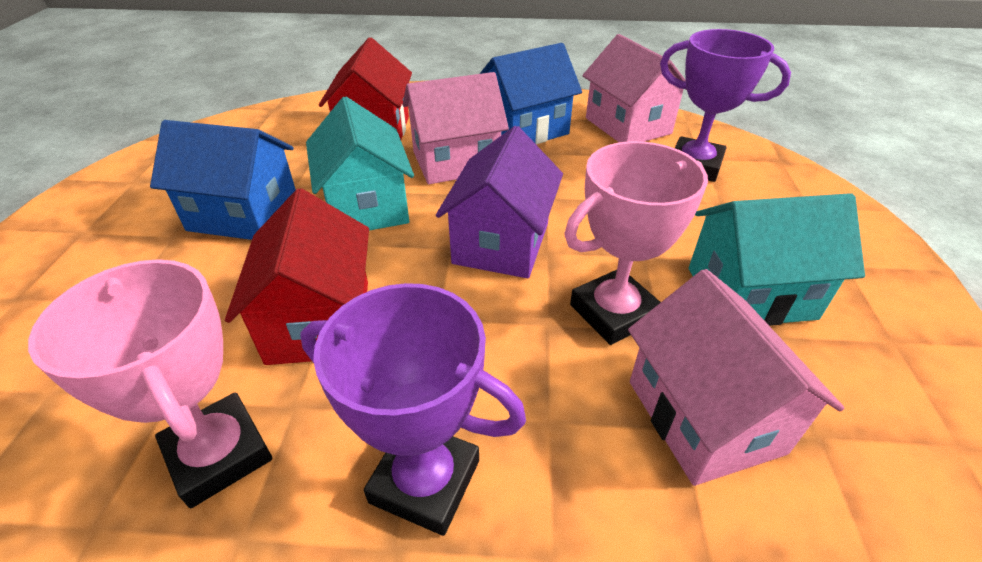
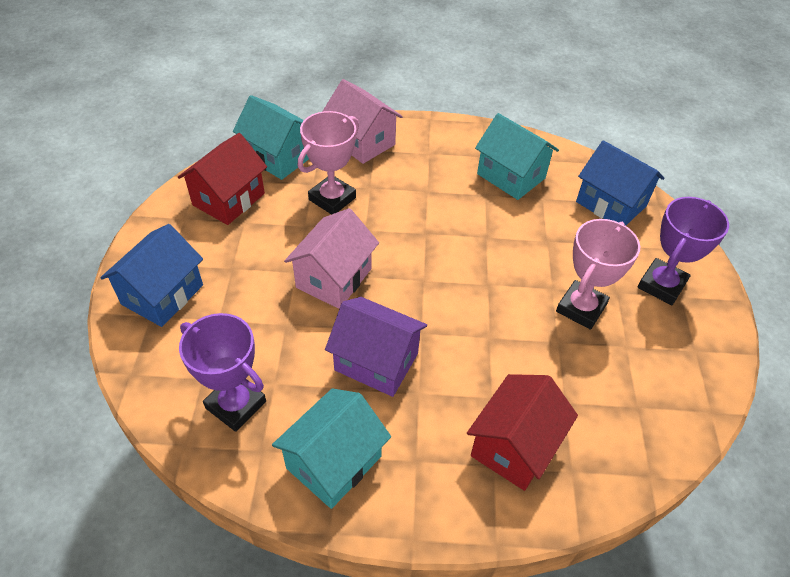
pink house: 3 -> 2
turquoise house: 2 -> 3

